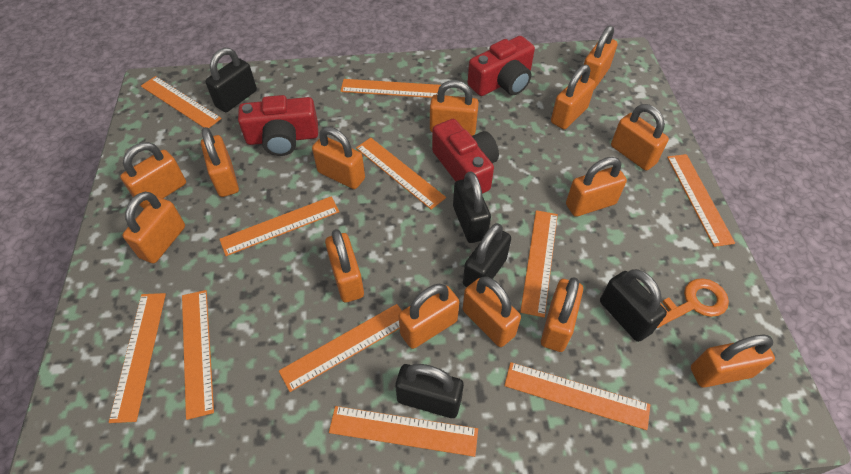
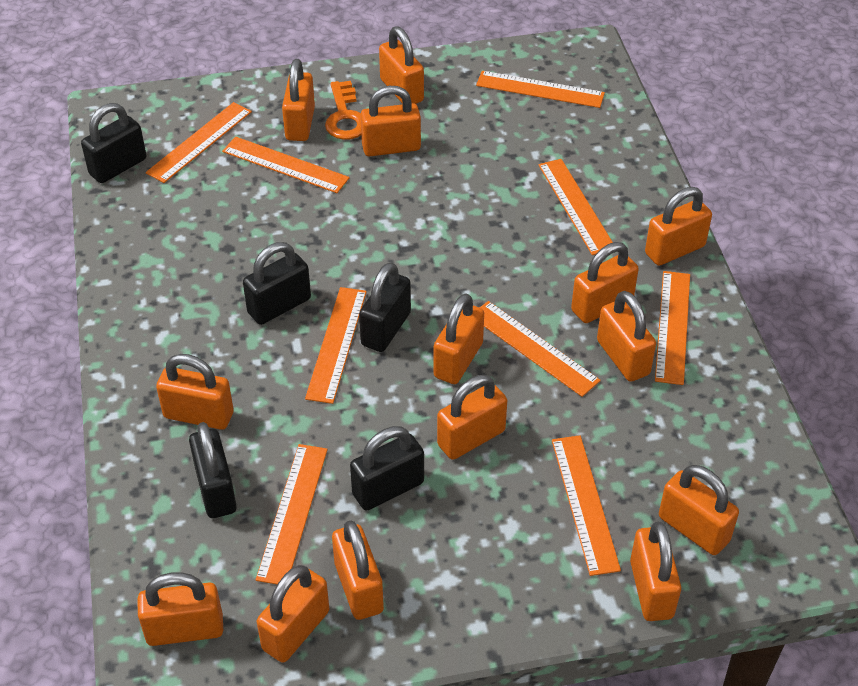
orange ruler: 11 -> 9
red camera: 3 -> 0

